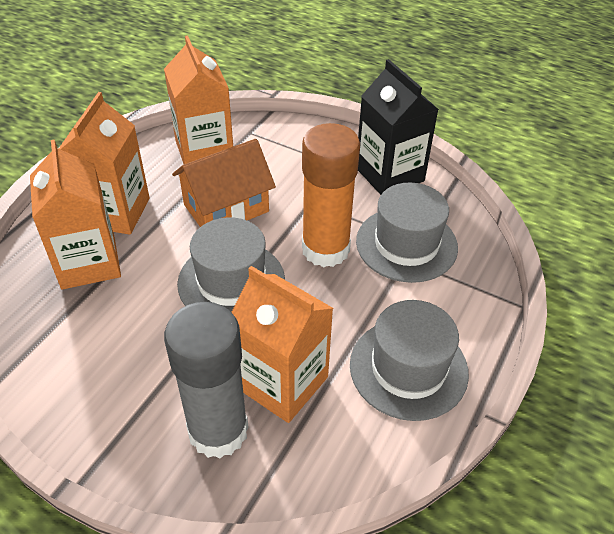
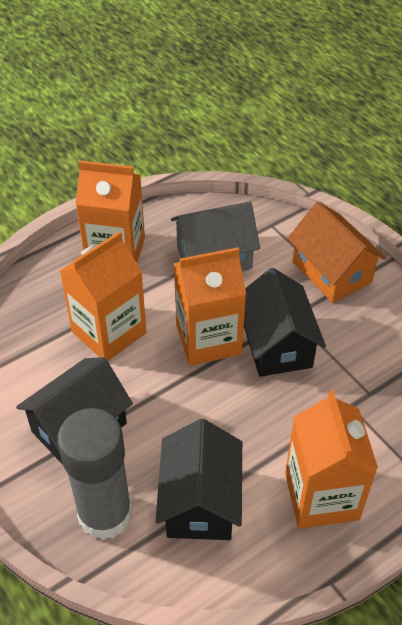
black carton: 1 -> 0
black house: 0 -> 3
grey hat: 3 -> 0
grey house: 0 -> 1
orange glue stick: 1 -> 0

